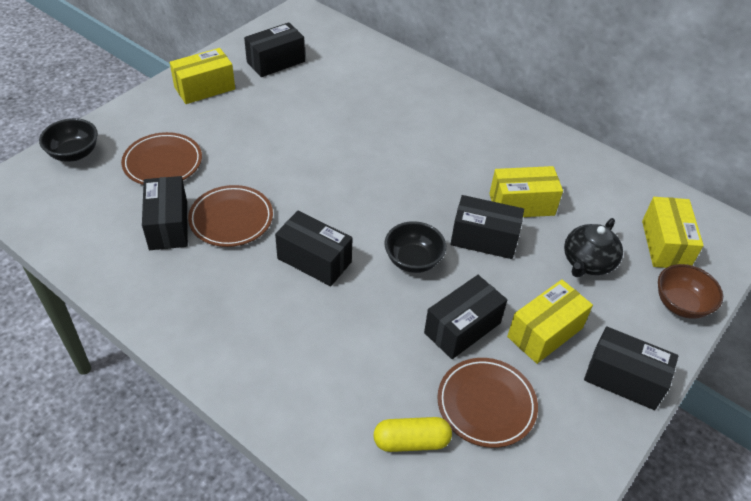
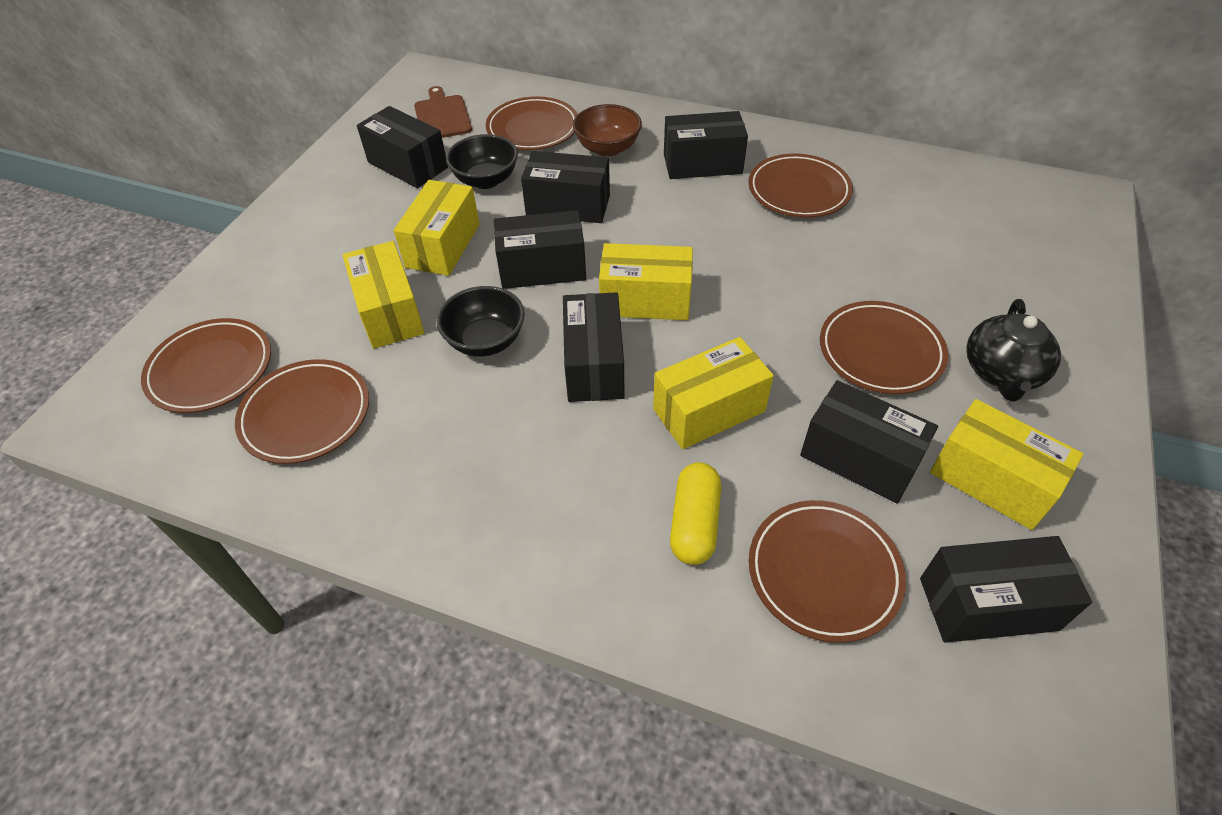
black box: 6 -> 7
brown cutting board: 0 -> 1
brown plate: 3 -> 6
yellow box: 4 -> 5

